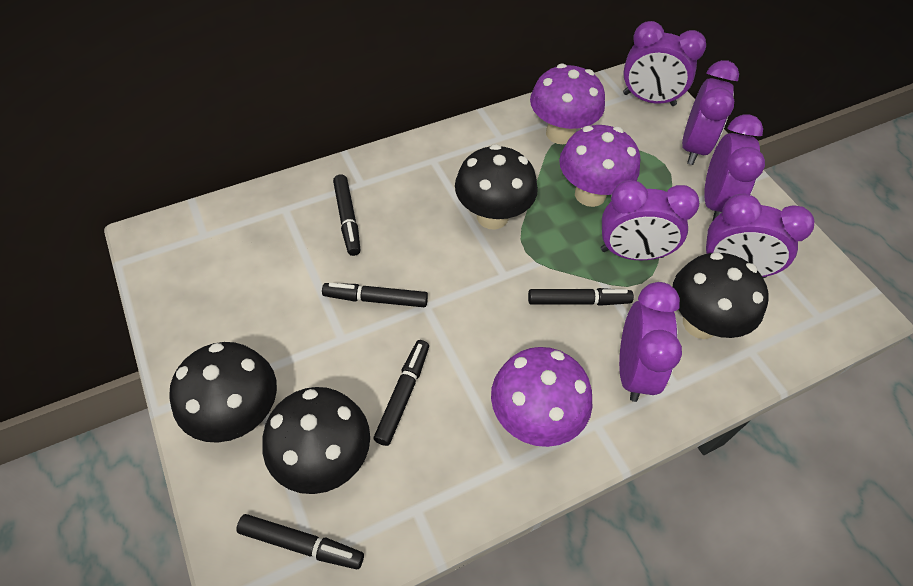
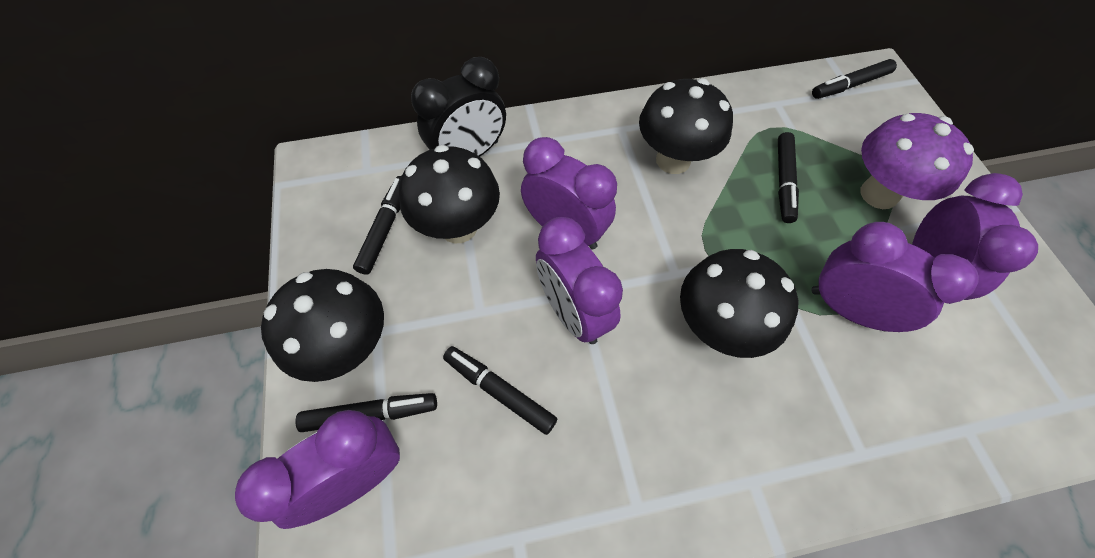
black clock: 0 -> 1
purple clock: 6 -> 5
purple mushroom: 3 -> 1

